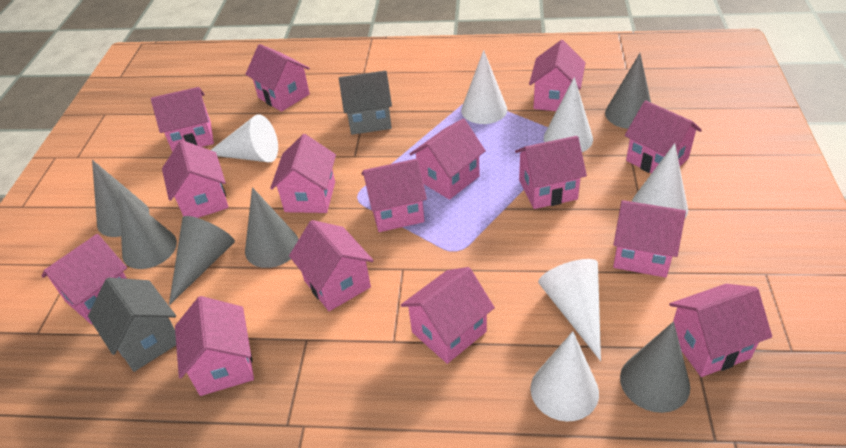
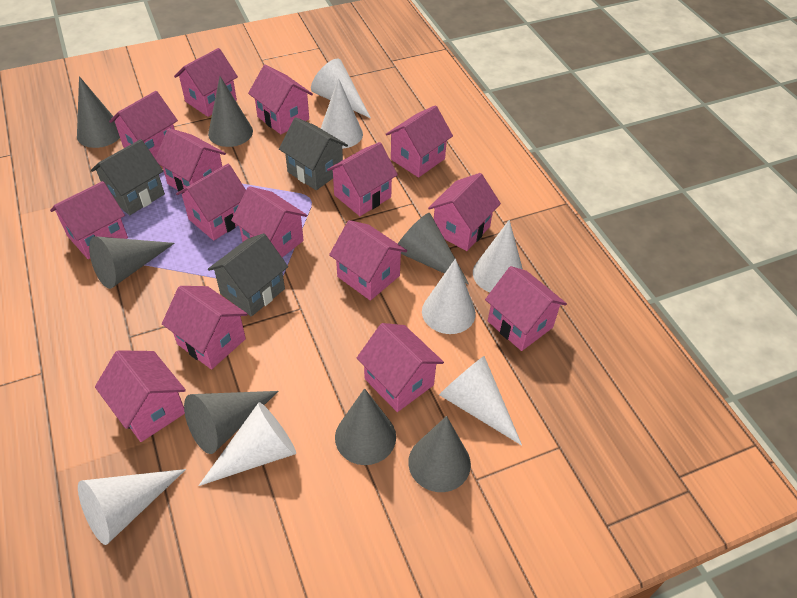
grey cone: 6 -> 7
grey house: 2 -> 3
white cone: 6 -> 7

